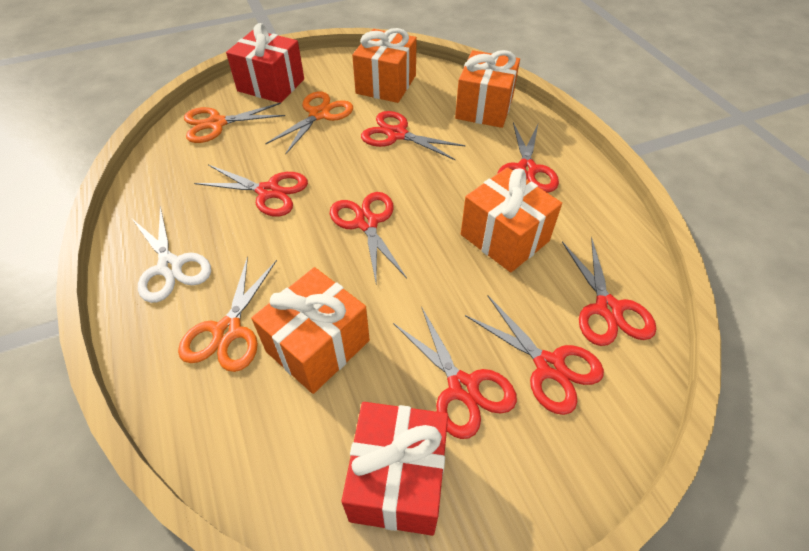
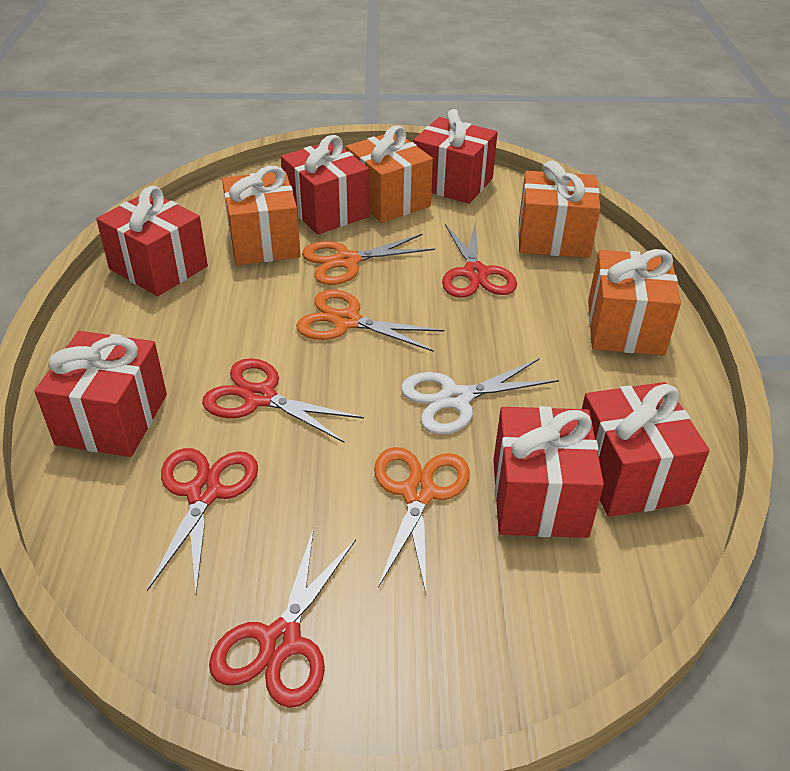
red gift: 2 -> 6
red scissors: 7 -> 4

